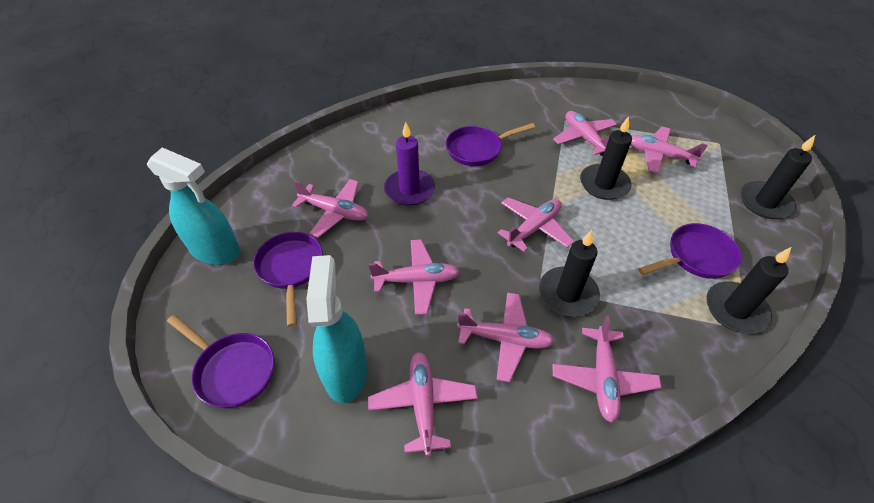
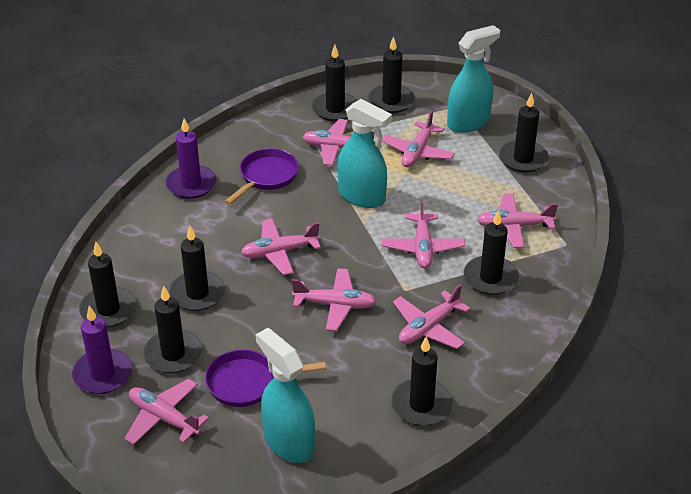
black candle: 4 -> 8
purple candle: 1 -> 2
purple pan: 4 -> 2
turquoise spray bottle: 2 -> 3

